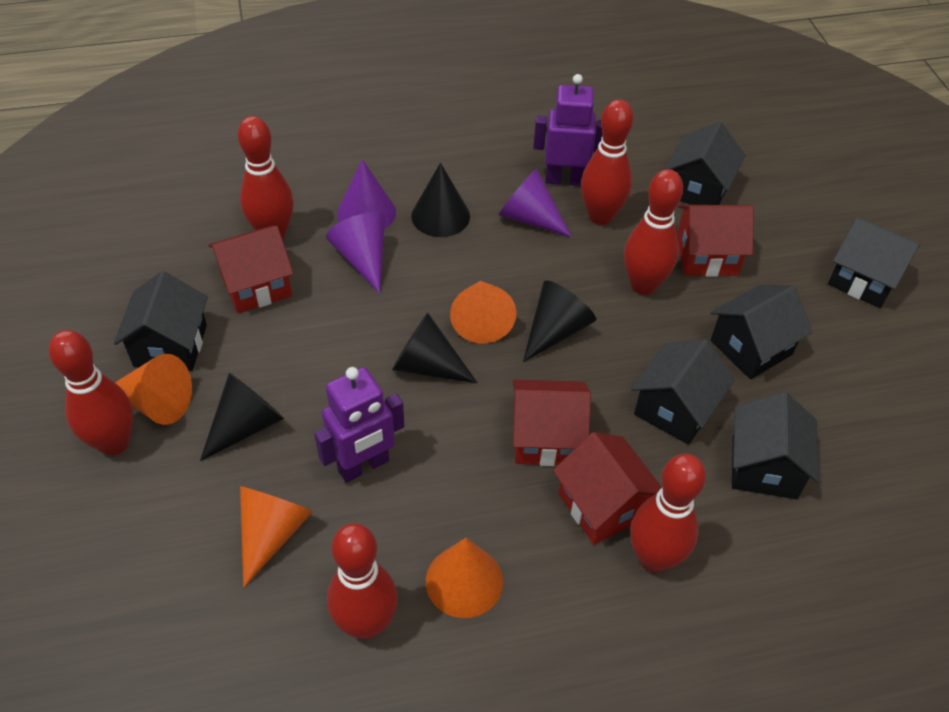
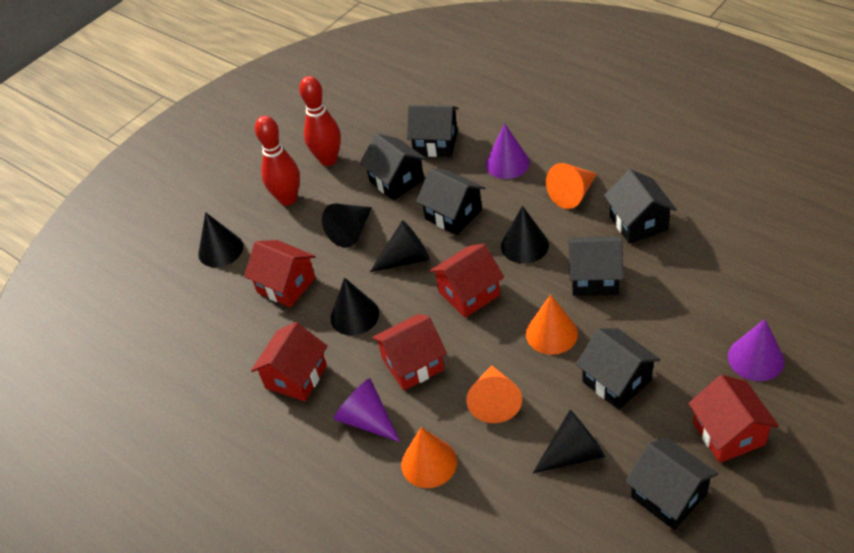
black cone: 4 -> 6
black house: 6 -> 7
purple robot: 2 -> 0
red bowling pin: 6 -> 2
red house: 4 -> 5

